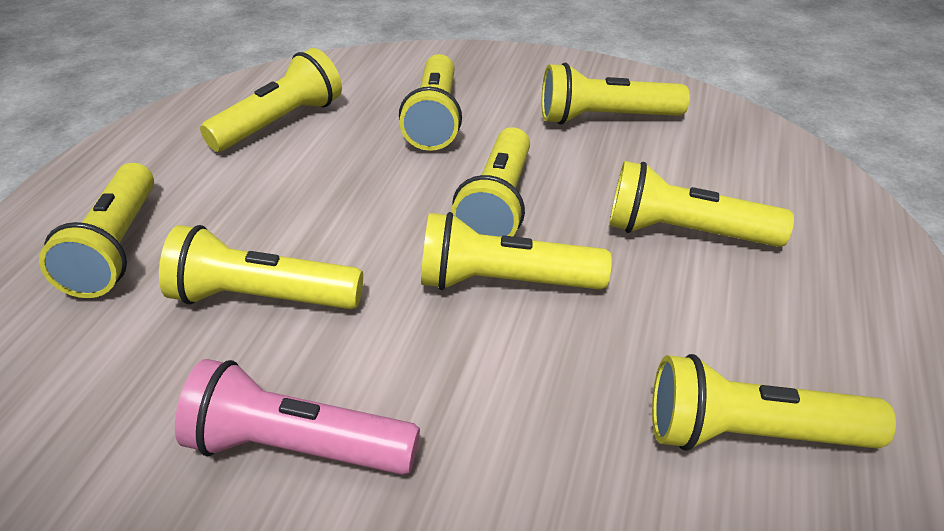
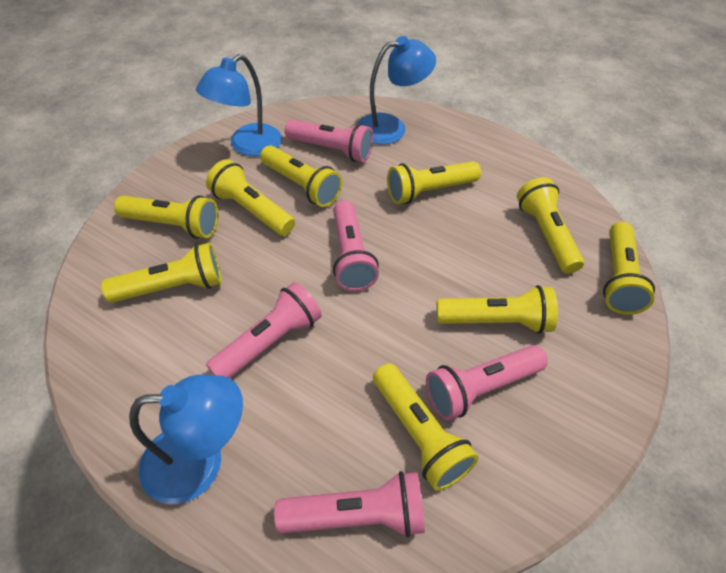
blue lamp: 0 -> 3
pink flashlight: 1 -> 5

